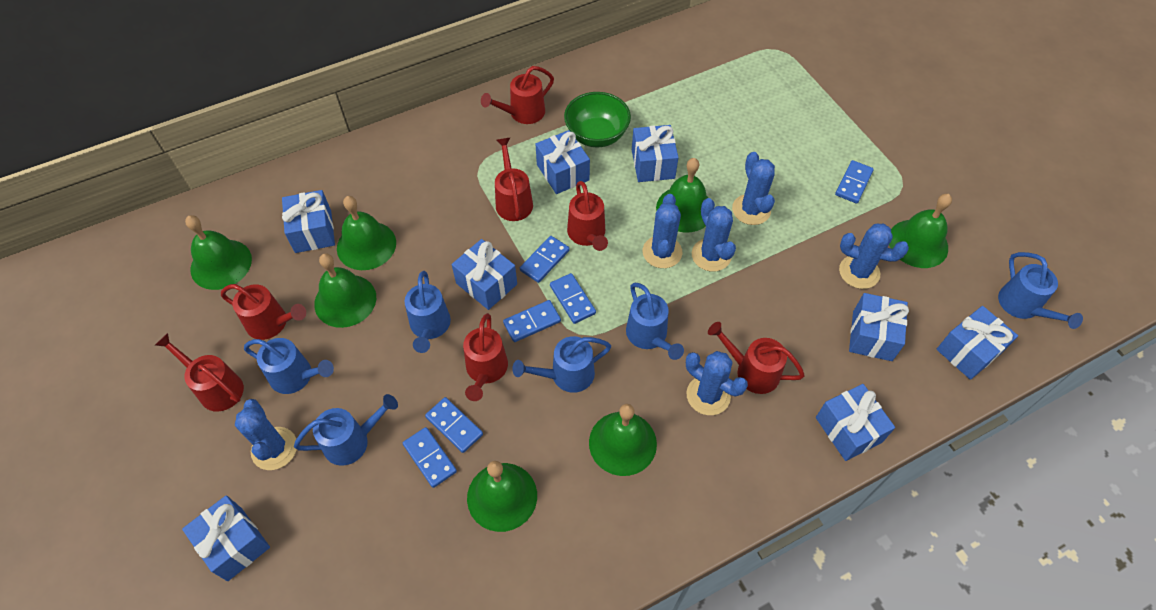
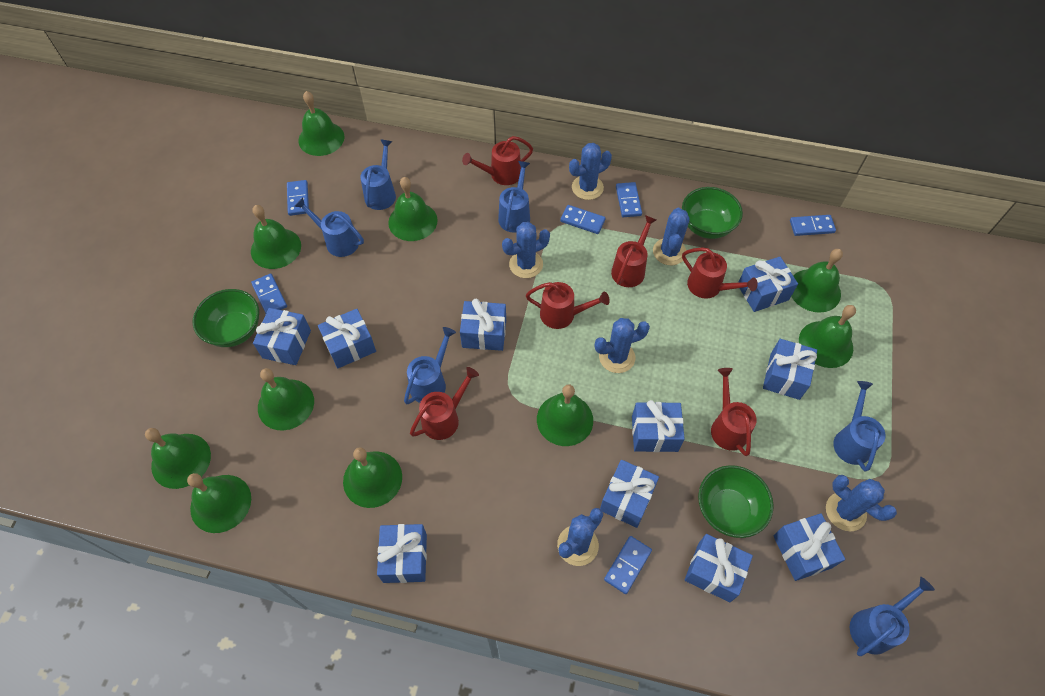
blue gift: 8 -> 10
green bell: 7 -> 10
green bowl: 1 -> 3
red watering can: 7 -> 6

